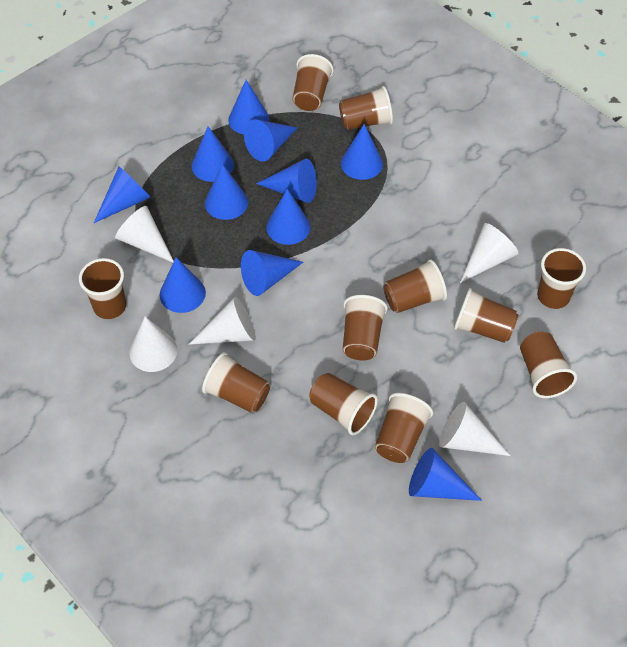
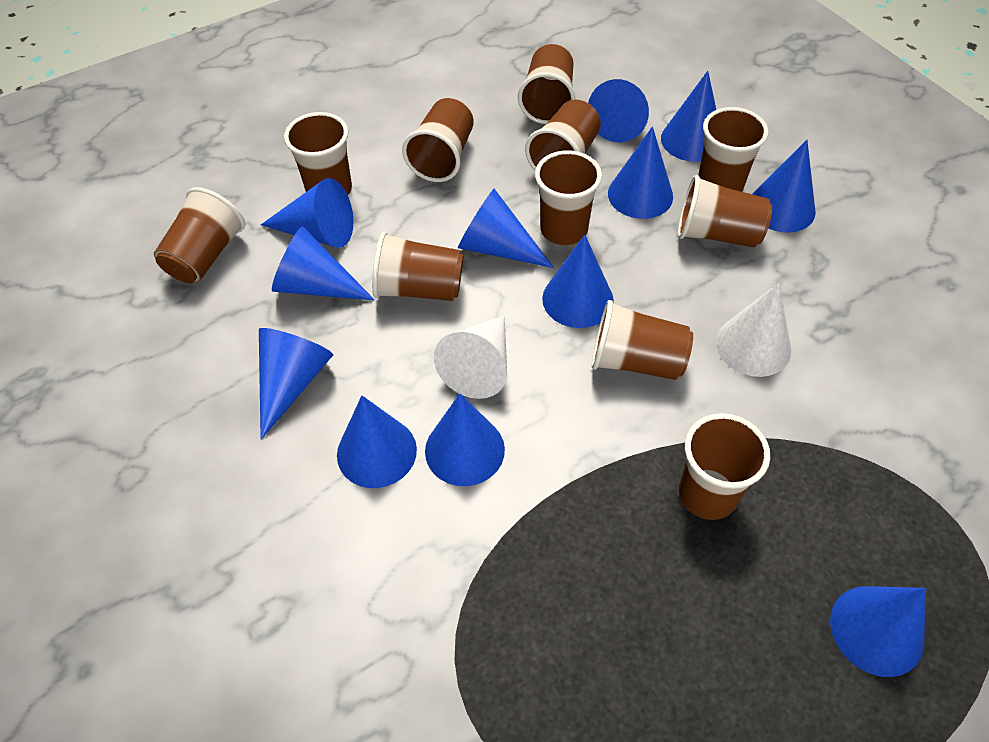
blue cone: 11 -> 12
white cone: 5 -> 2

